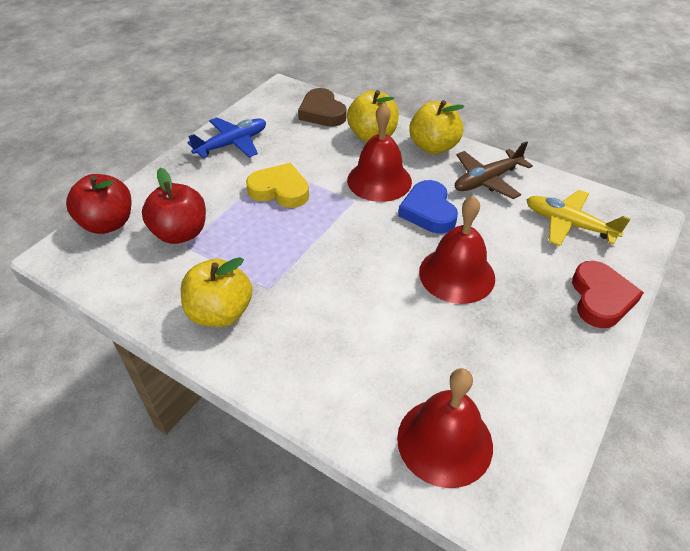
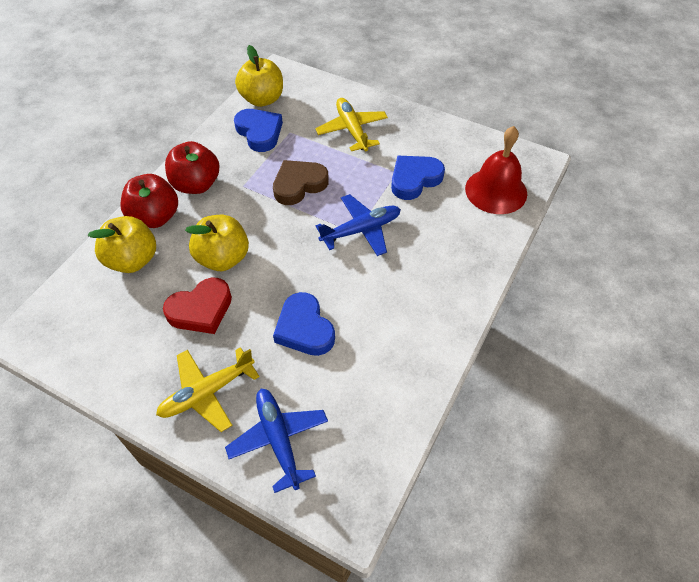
blue heart: 1 -> 3
blue plane: 1 -> 2
brown plane: 1 -> 0
red bell: 3 -> 1
yellow heart: 1 -> 0
yellow plane: 1 -> 2

